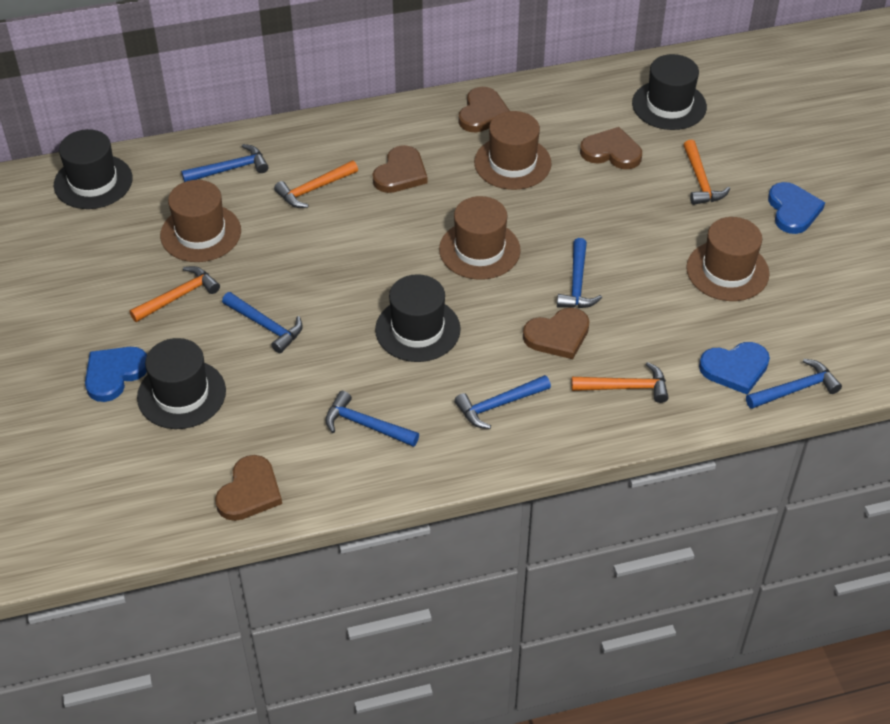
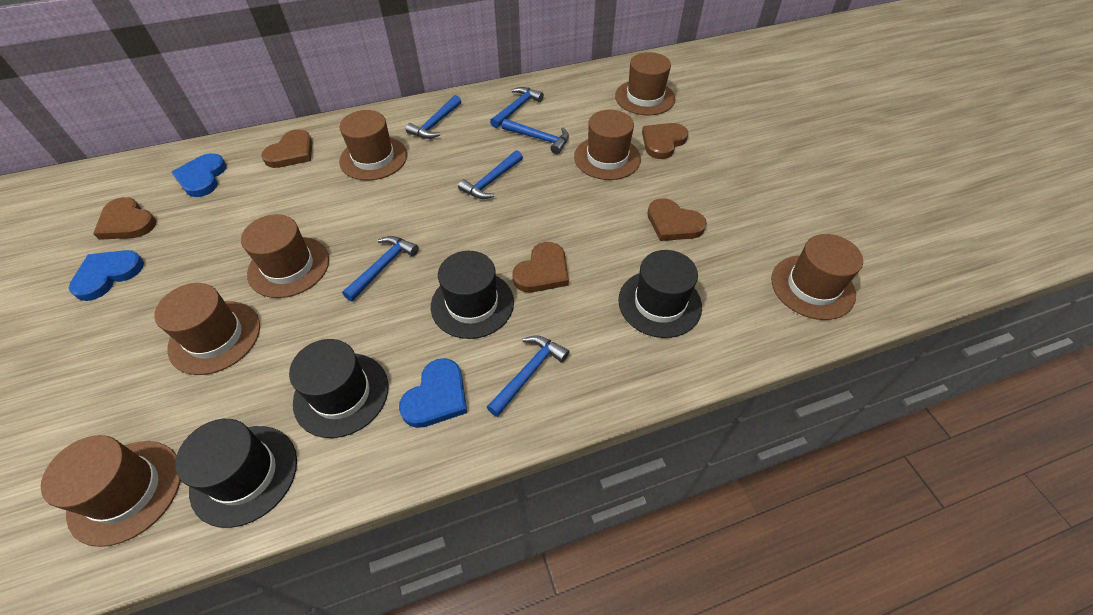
brown hat: 4 -> 7
orange hammer: 4 -> 0

